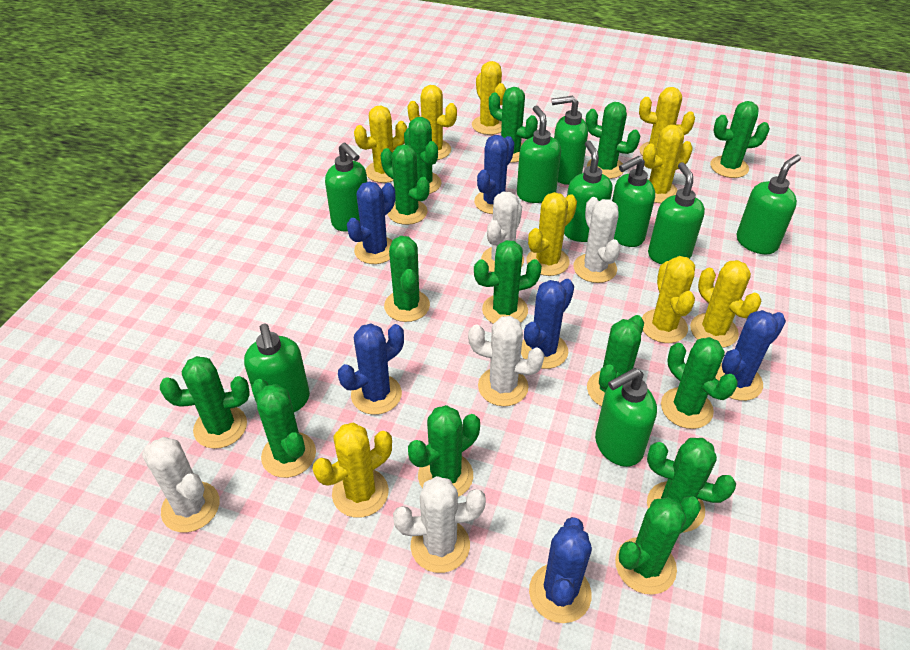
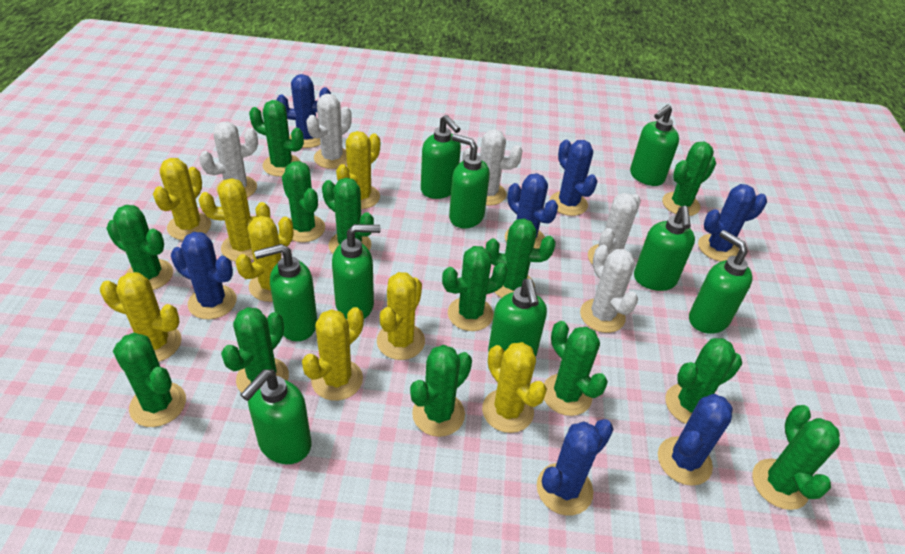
blue cactus: 6 -> 7
green cactus: 14 -> 13
yellow cactus: 9 -> 8

